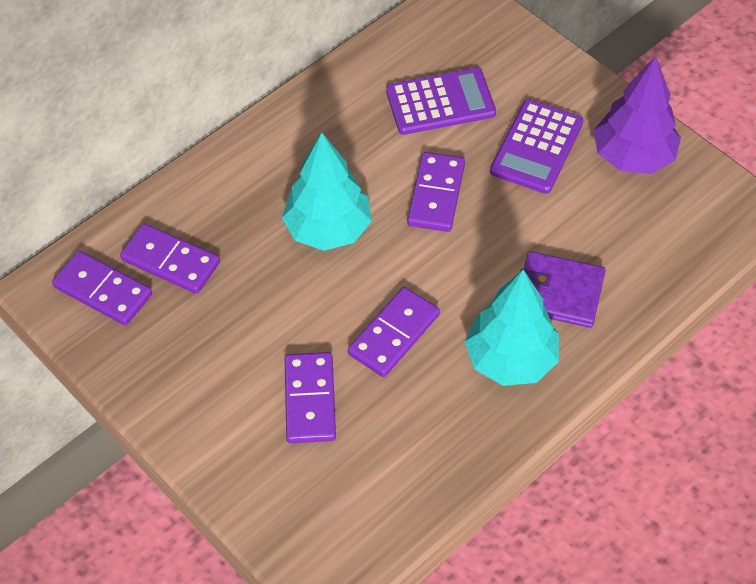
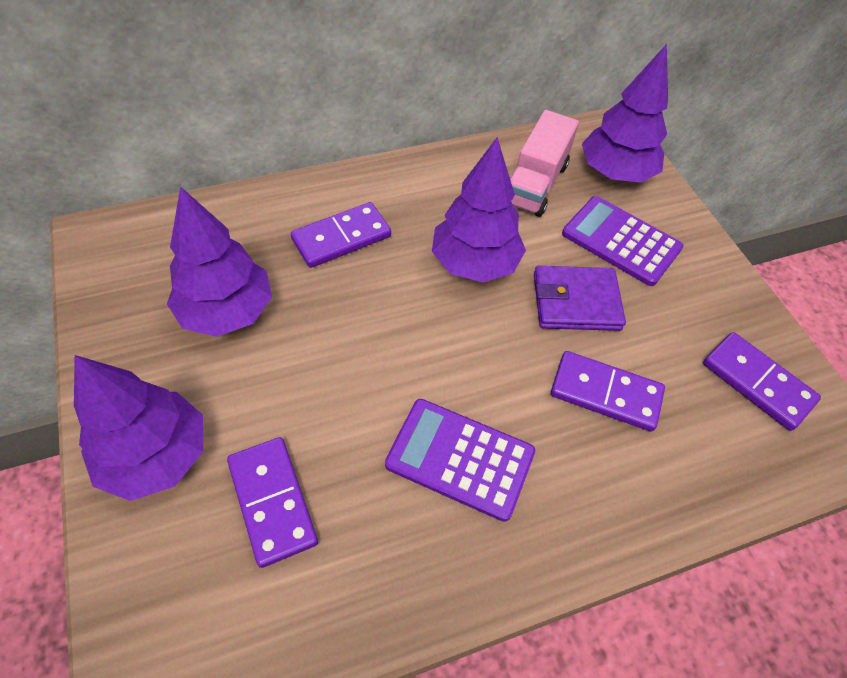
pink truck: 0 -> 1
purple domino: 5 -> 4
purple tree: 1 -> 4
turquoise tree: 2 -> 0

